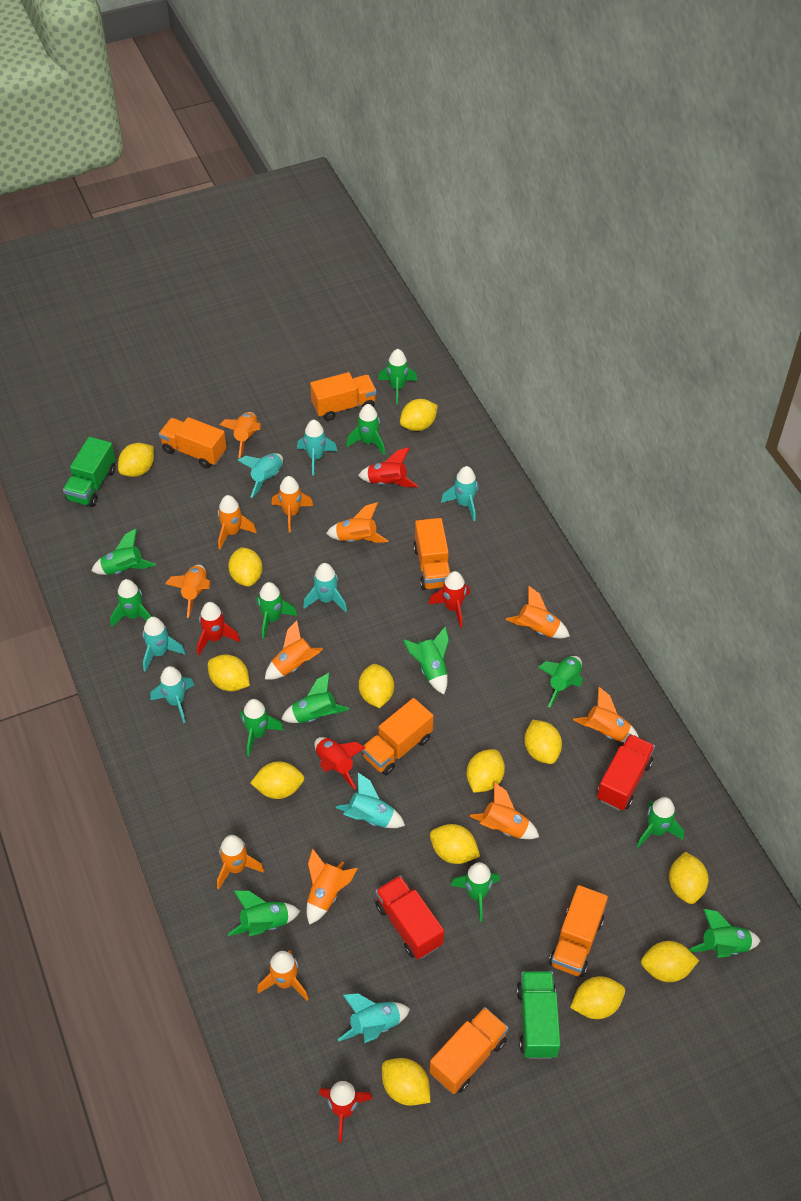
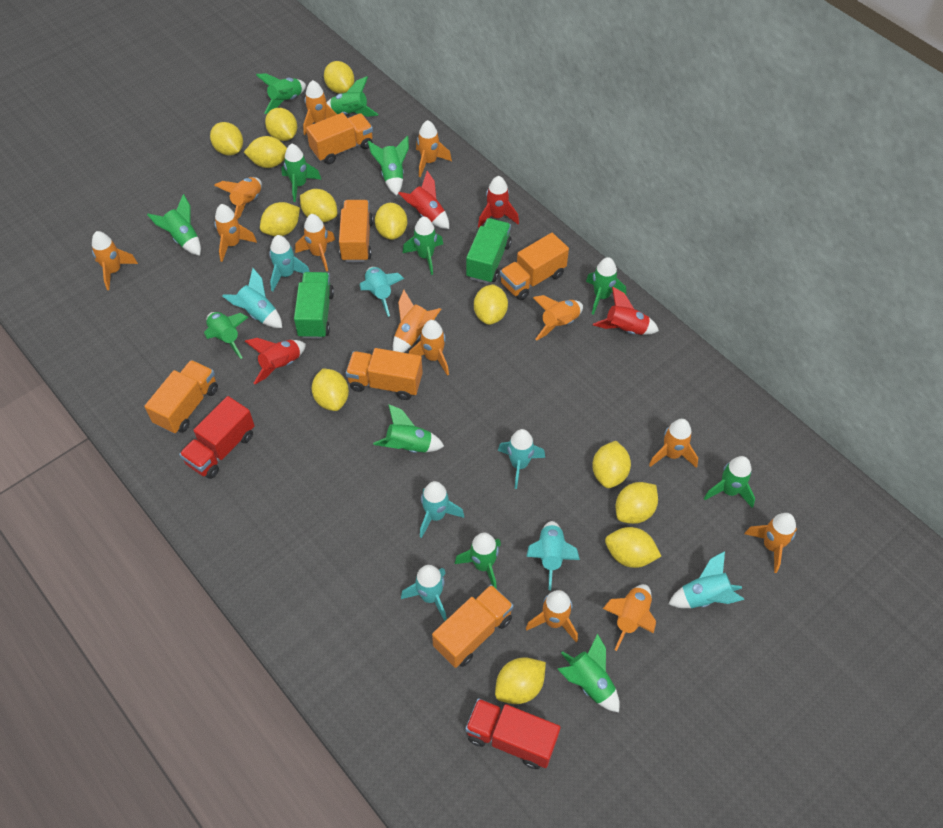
green rocket: 13 -> 12
orange rocket: 12 -> 13
red rocket: 5 -> 4

